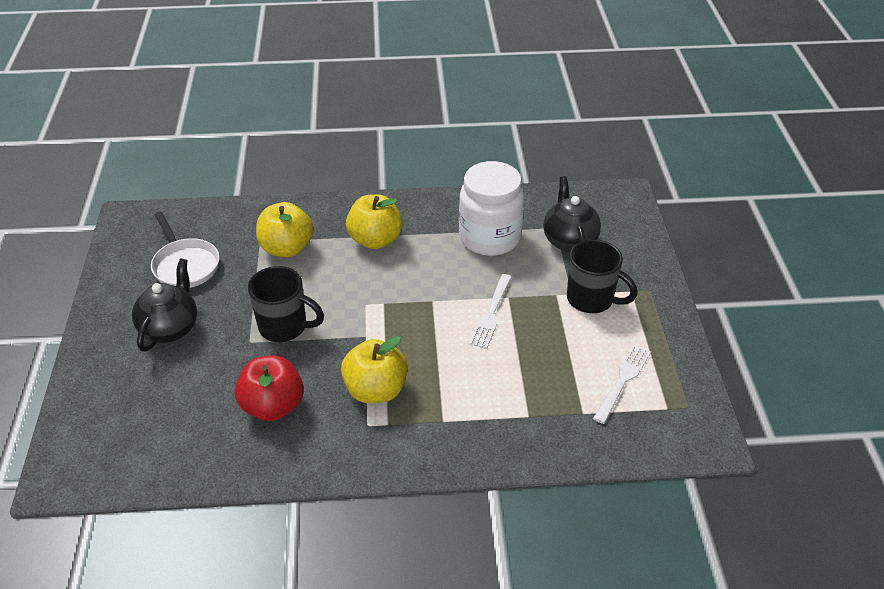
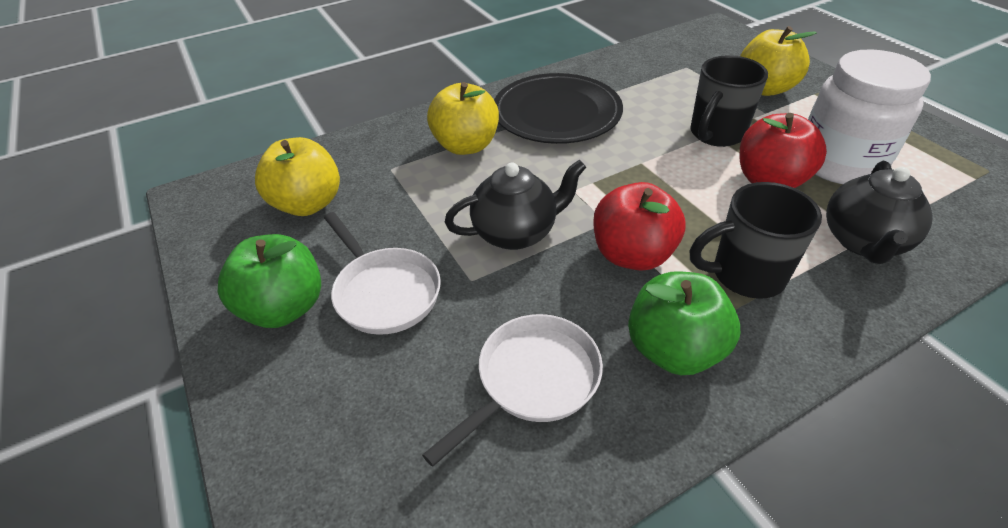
black plate: 0 -> 1
green apple: 0 -> 2
red apple: 1 -> 2
white fork: 2 -> 0
white pan: 1 -> 2

